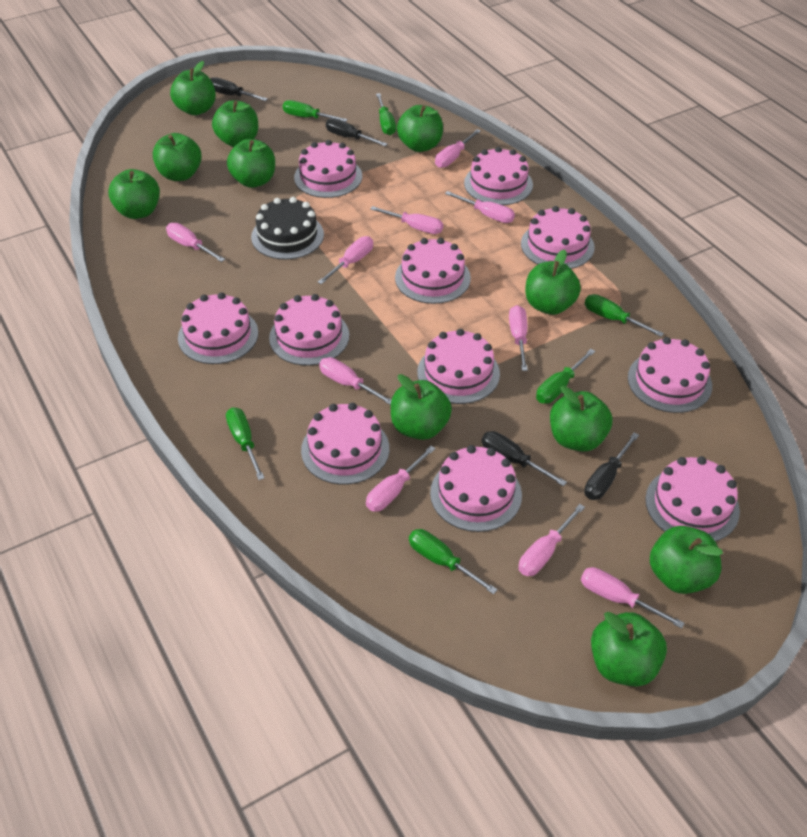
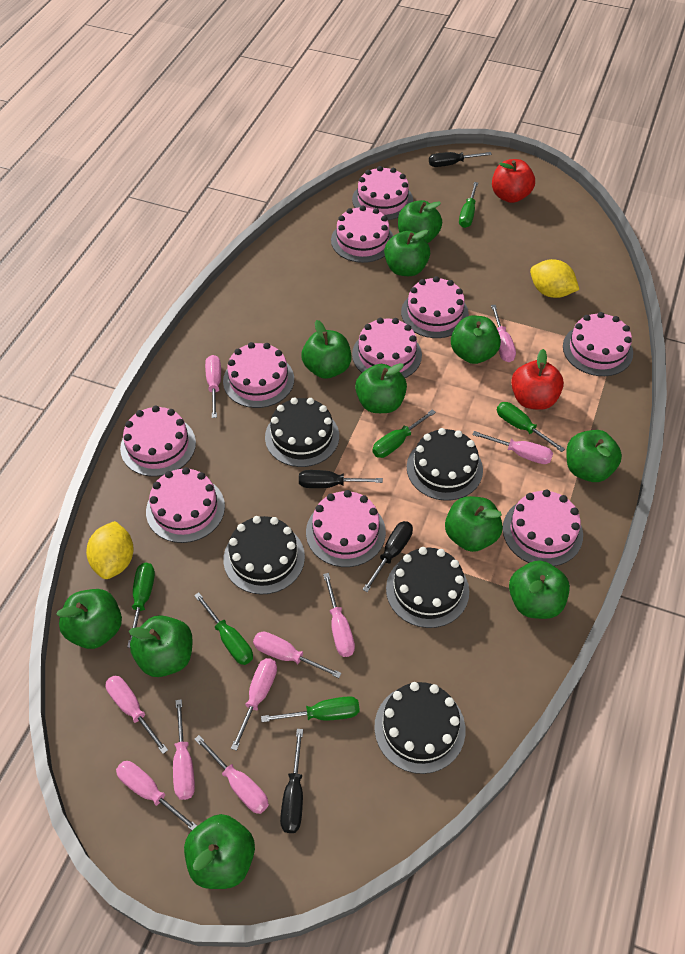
black cake: 1 -> 5
pink cake: 11 -> 10
red apple: 0 -> 2
yellow lemon: 0 -> 2

